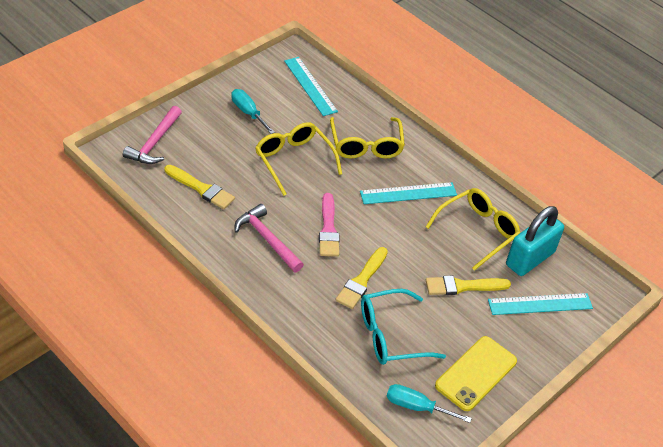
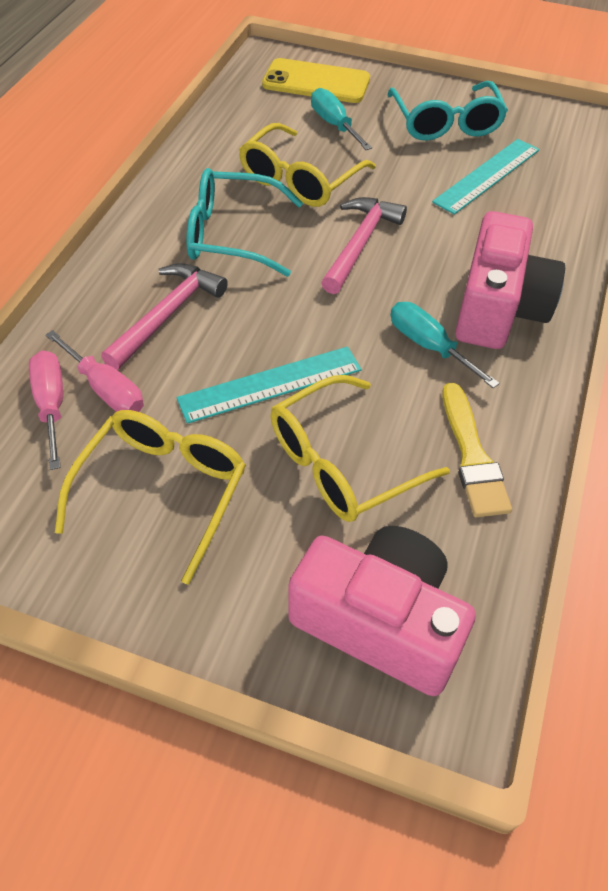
pink brush: 1 -> 0
pink camera: 0 -> 2
pink screwdriver: 0 -> 2
turquoise glasses: 1 -> 2
turquoise padlock: 1 -> 0
turquoise ruler: 3 -> 2
yellow brush: 3 -> 1

